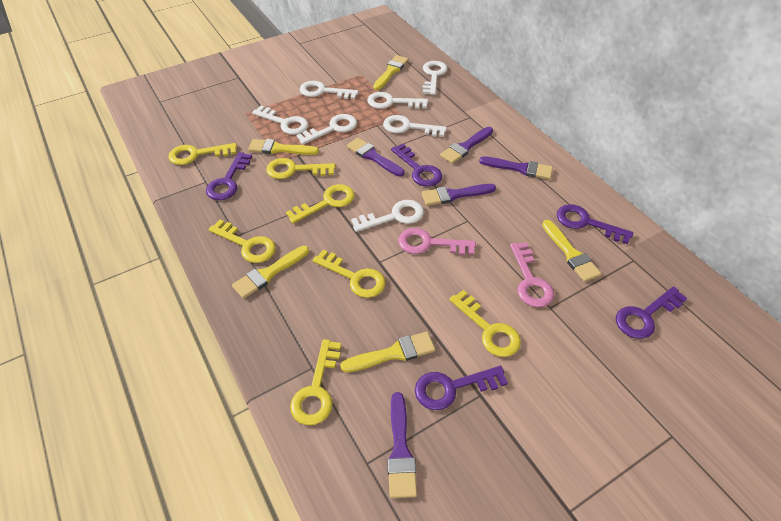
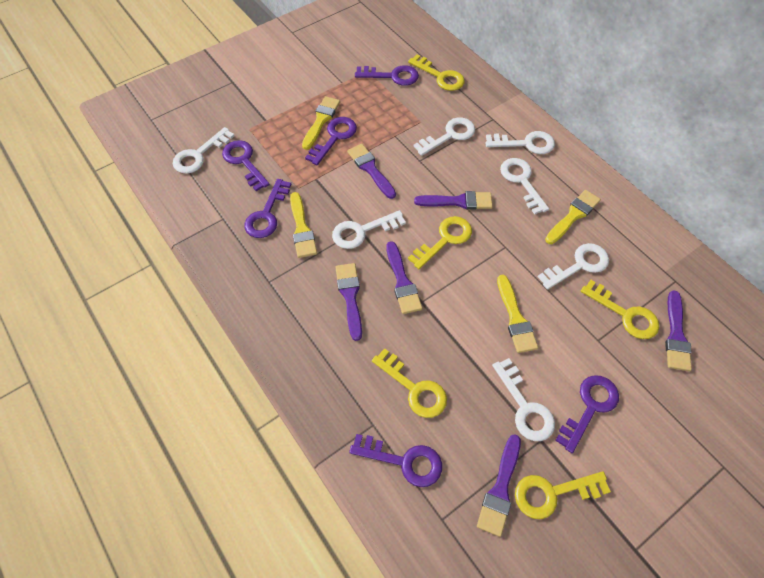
pink key: 2 -> 0
purple brush: 5 -> 6
purple key: 5 -> 6
yellow brush: 5 -> 4
yellow key: 7 -> 5

